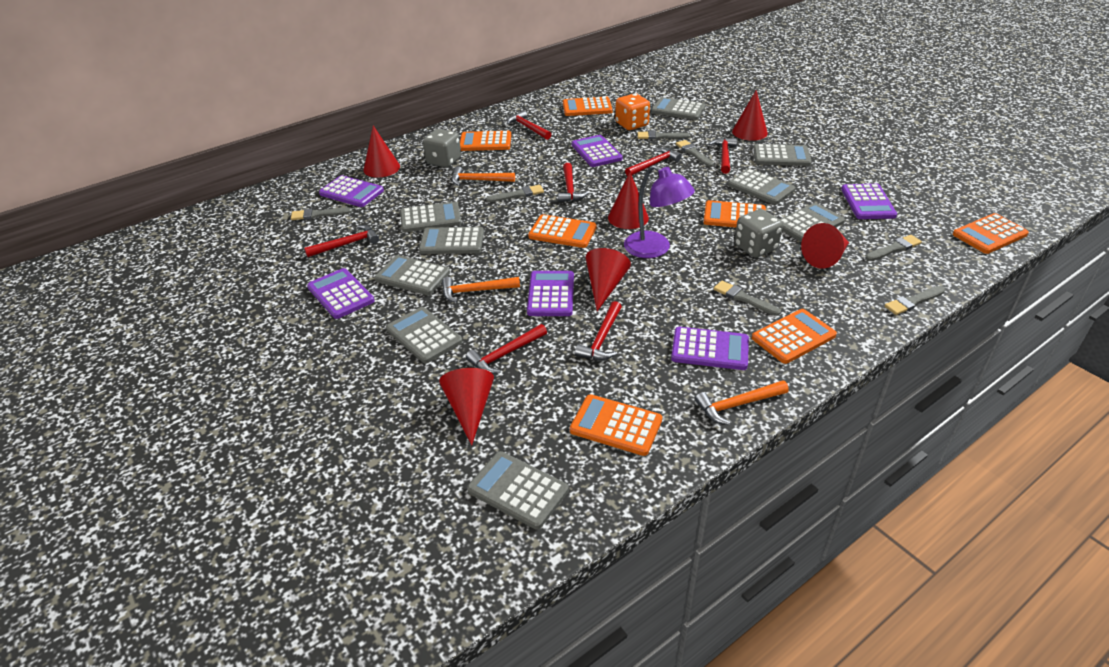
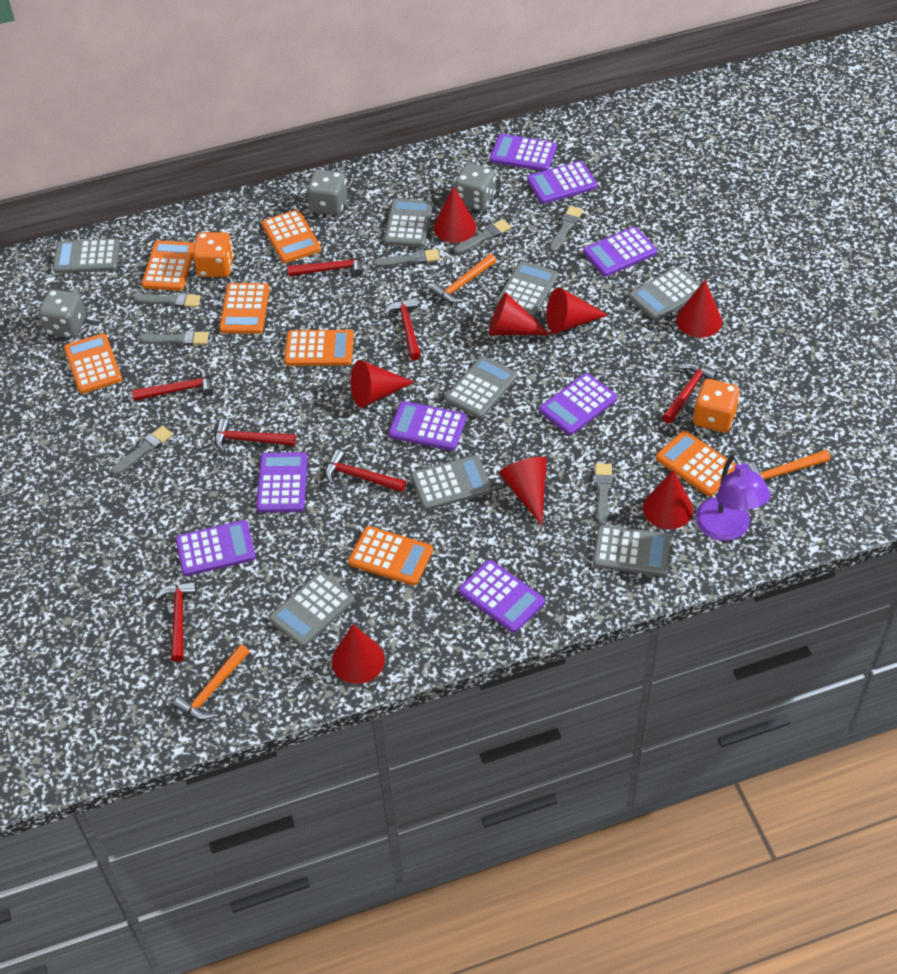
grey calculator: 9 -> 8
grey dice: 2 -> 3
orange dice: 1 -> 2
purple calculator: 6 -> 8
red cone: 6 -> 8

